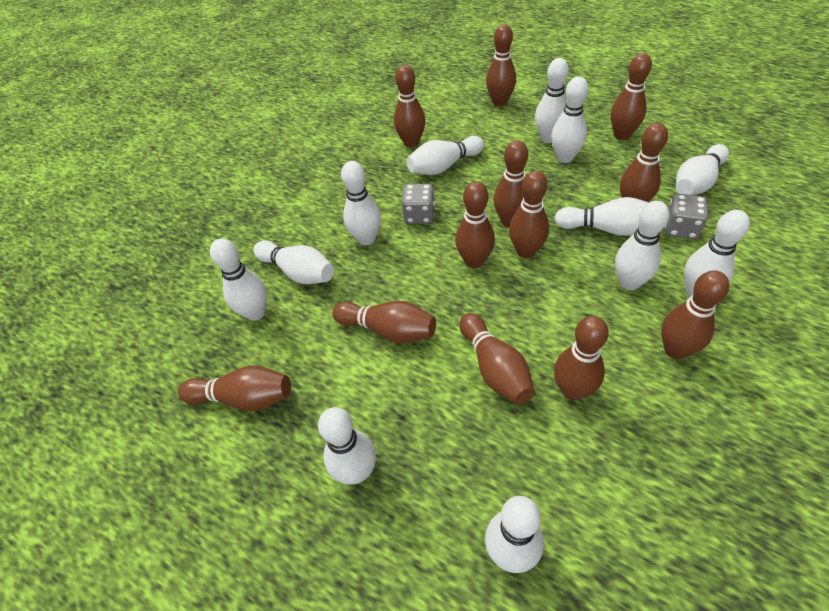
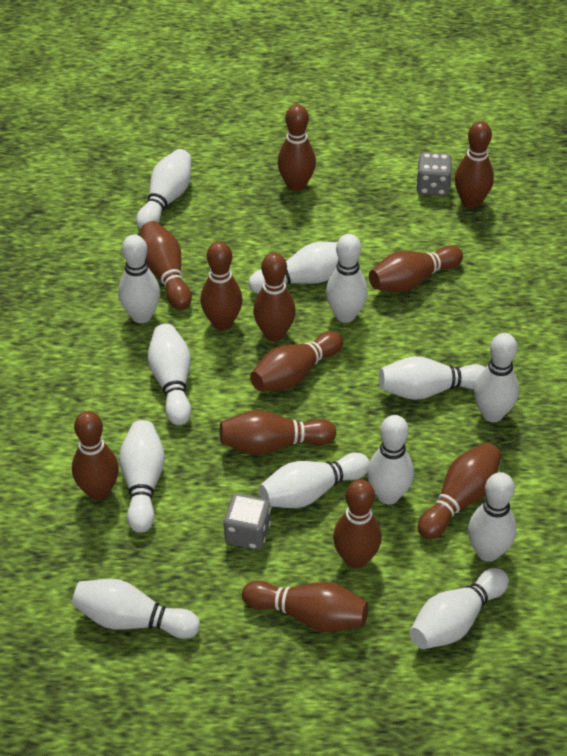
white bowling pin: 12 -> 13

